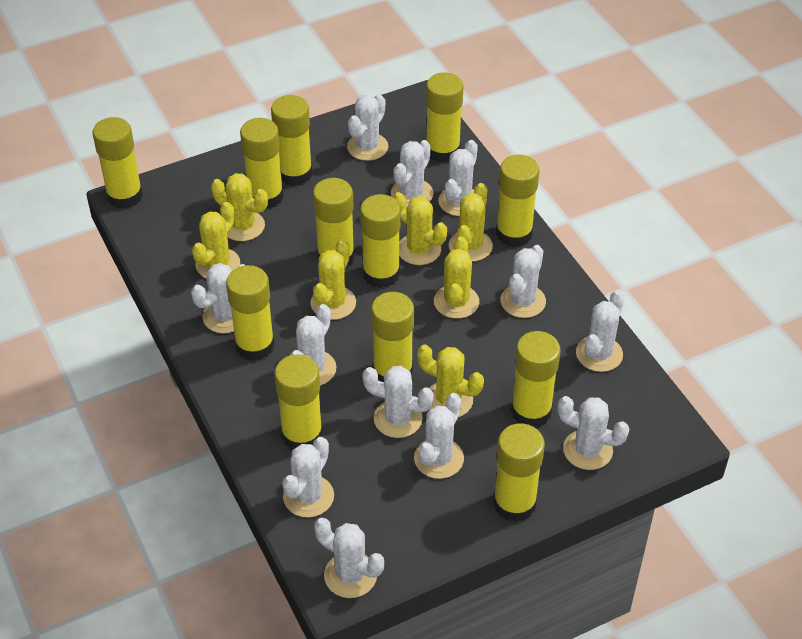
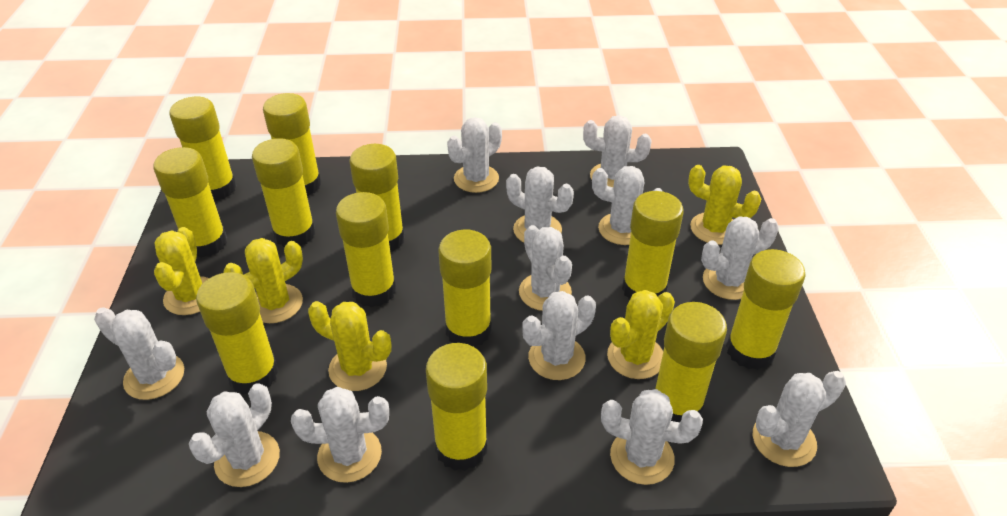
yellow cactus: 7 -> 5

